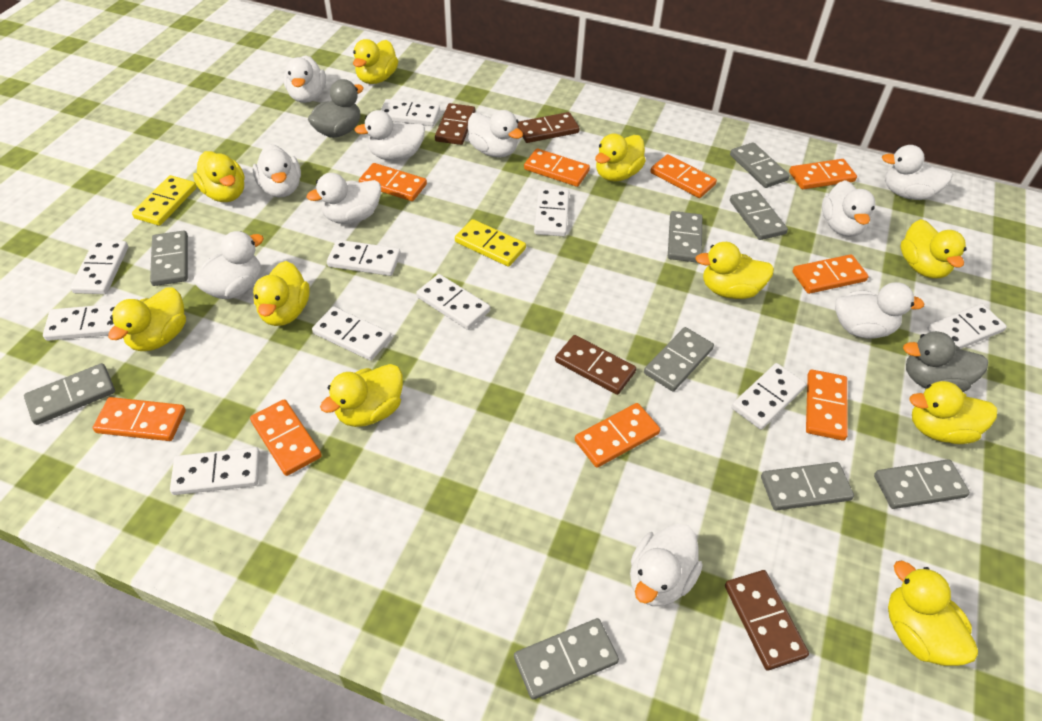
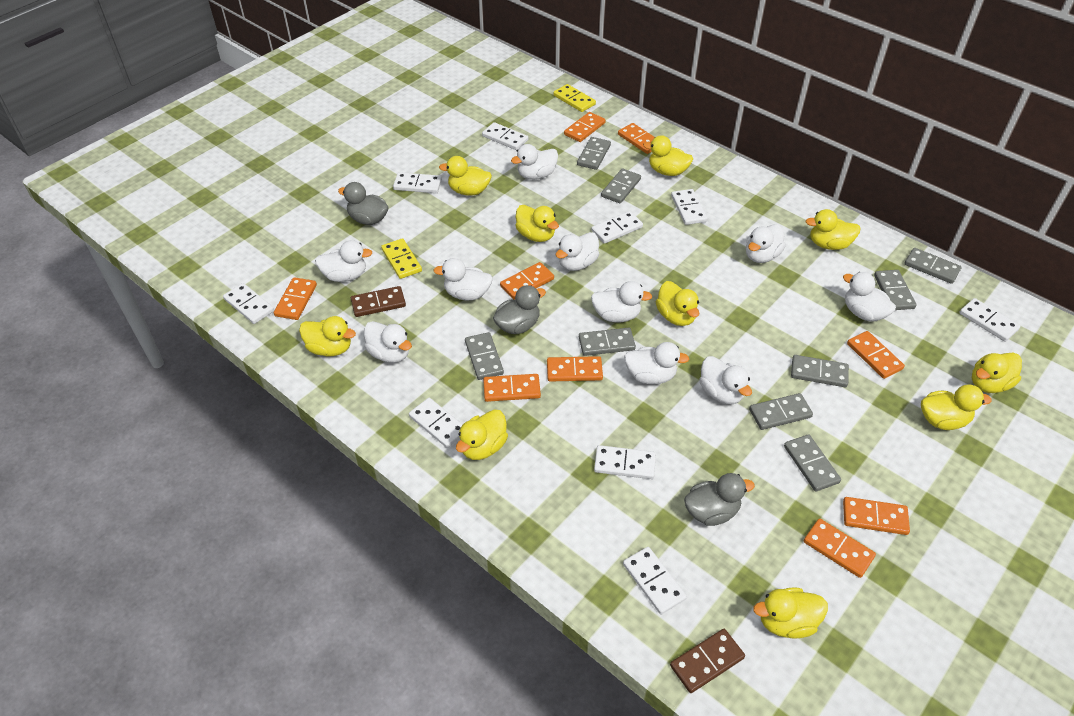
brown domino: 4 -> 2
grey duck: 2 -> 3
white domino: 10 -> 9

